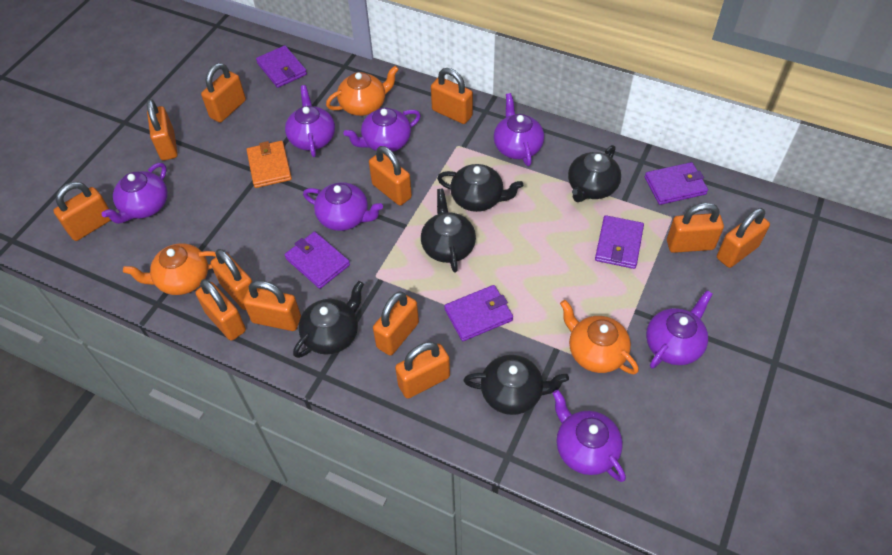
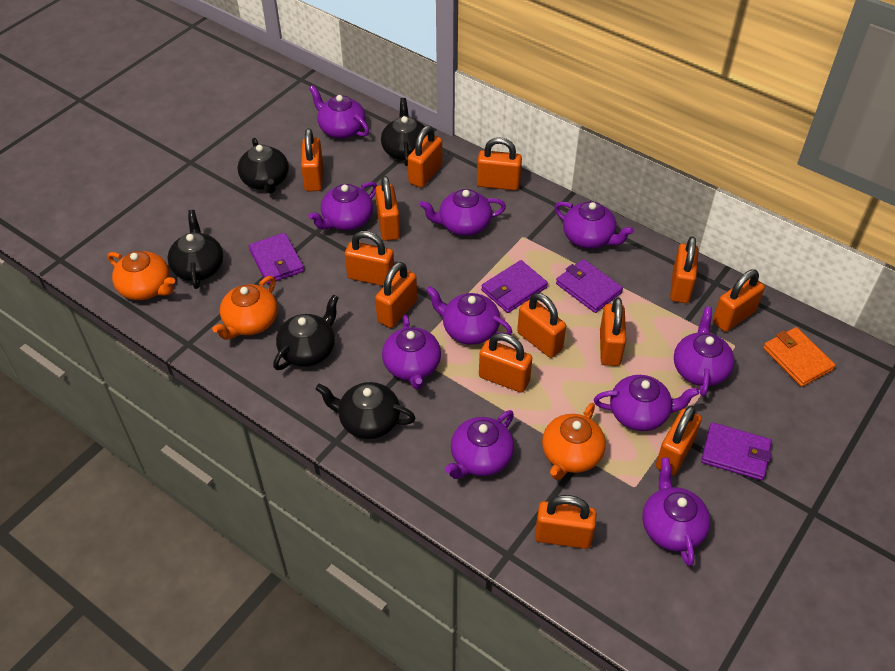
orange padlock: 12 -> 13
purple teapot: 7 -> 10
purple wallet: 5 -> 4

